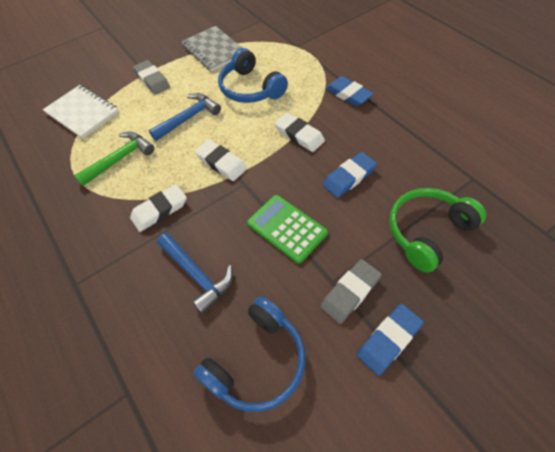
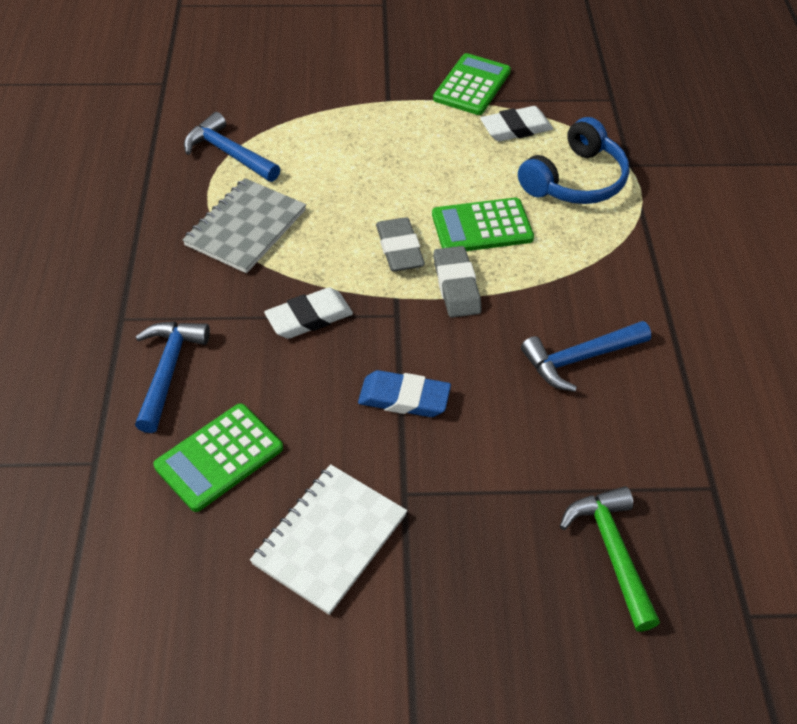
blue eraser: 3 -> 1
blue hammer: 2 -> 3
blue headphones: 2 -> 1
green calculator: 1 -> 3
green headphones: 1 -> 0
white eraser: 3 -> 2

